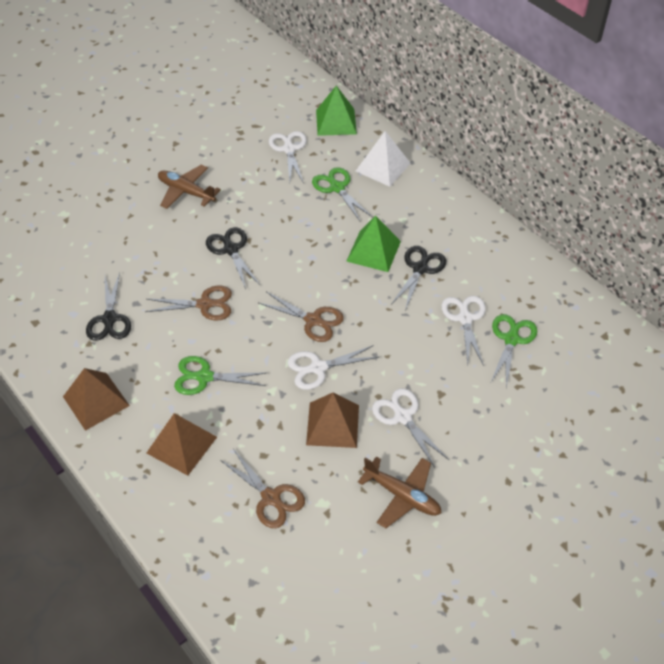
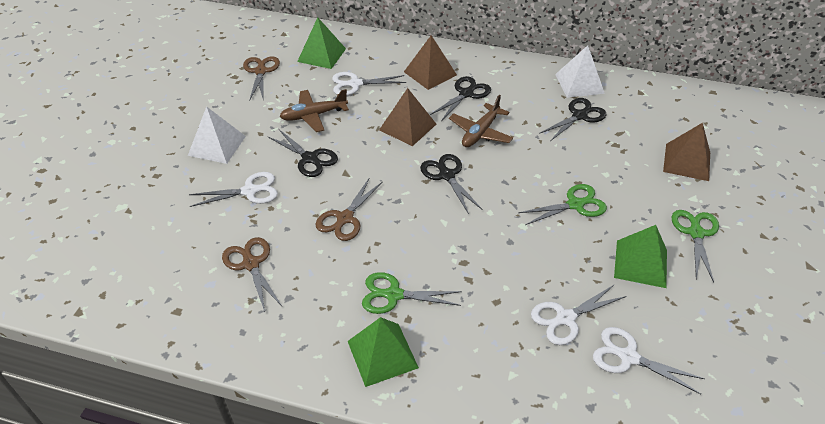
black scissors: 3 -> 4
green pyramid: 2 -> 3
white pyramid: 1 -> 2

